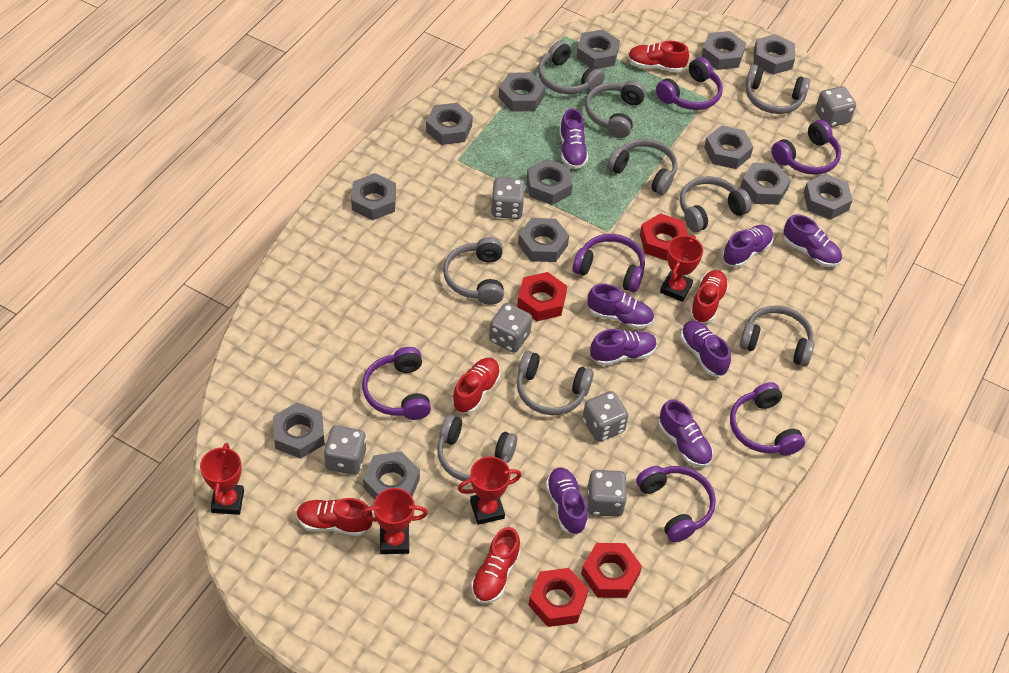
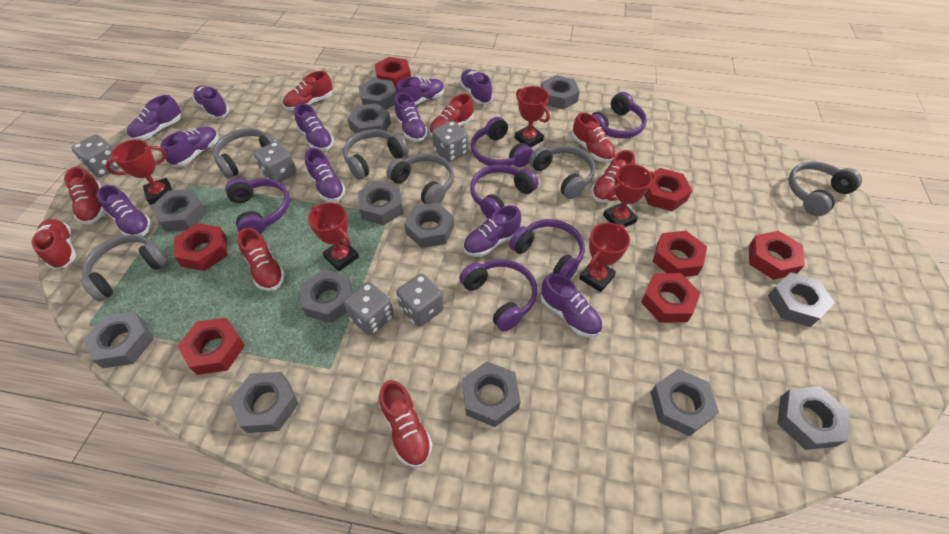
grey dice: 6 -> 5
grey headphones: 9 -> 6
purple shoe: 8 -> 11
red nut: 4 -> 7
red shoe: 5 -> 8
red trophy: 4 -> 5

